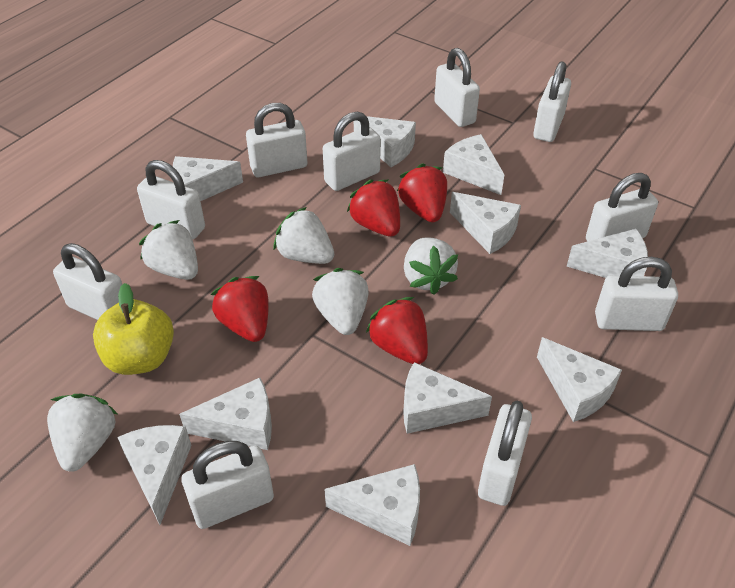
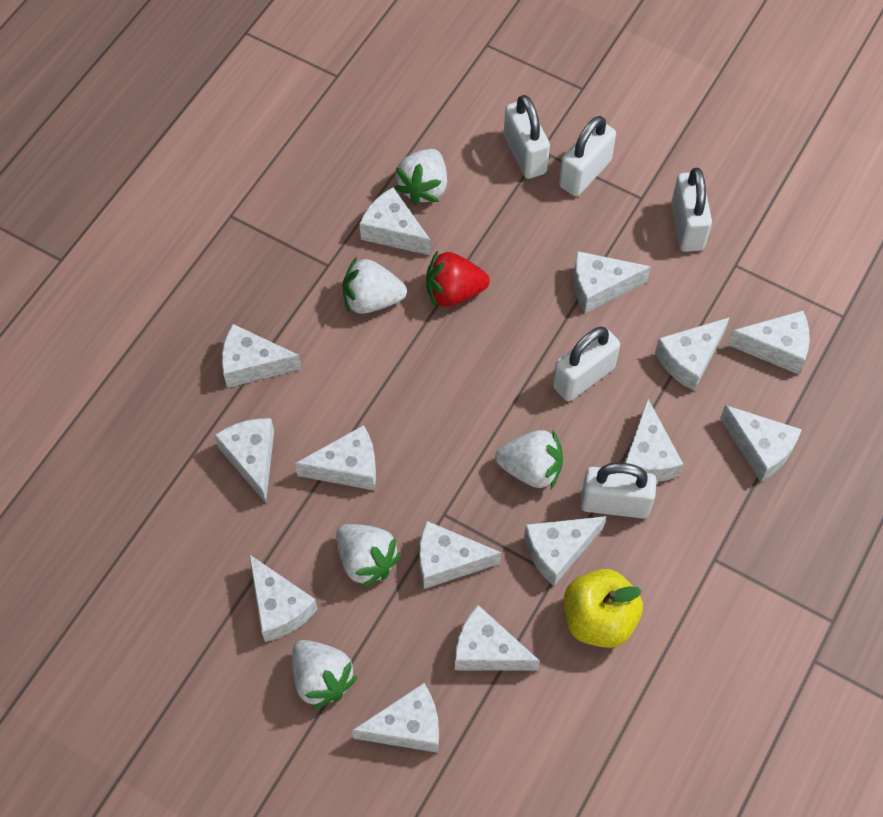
red strawberry: 4 -> 1
white cheese: 10 -> 14
white padlock: 10 -> 5

